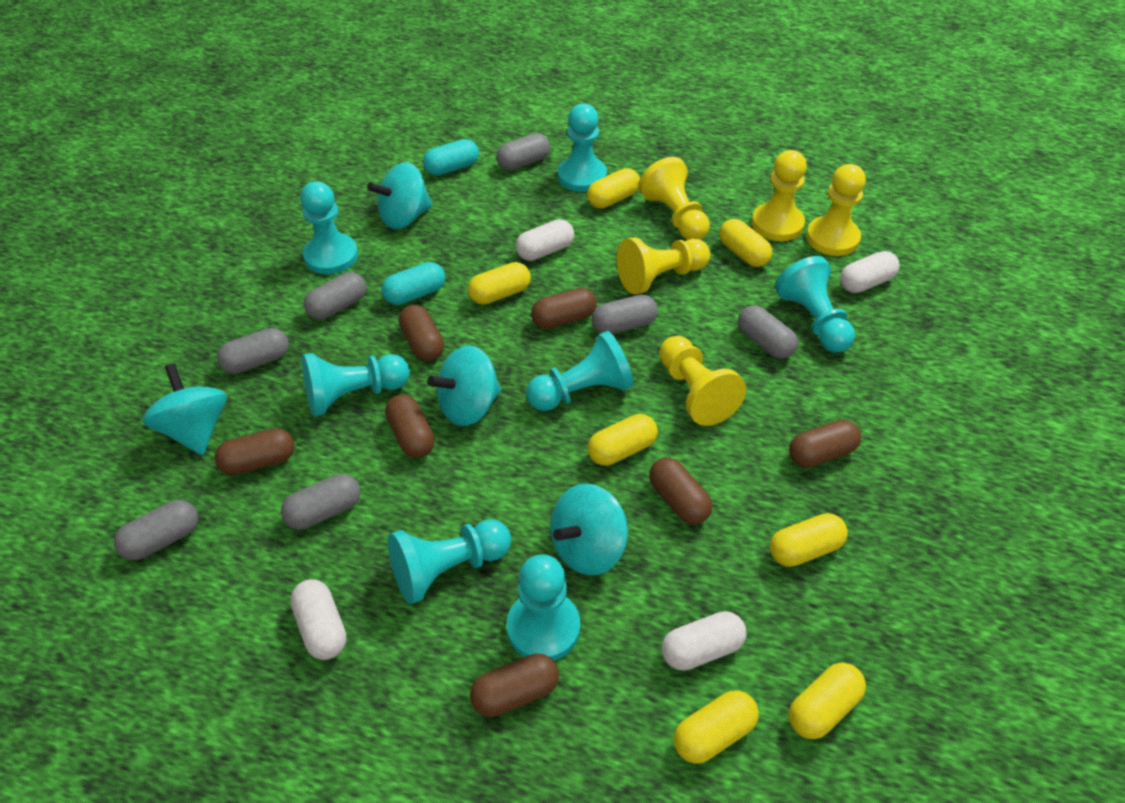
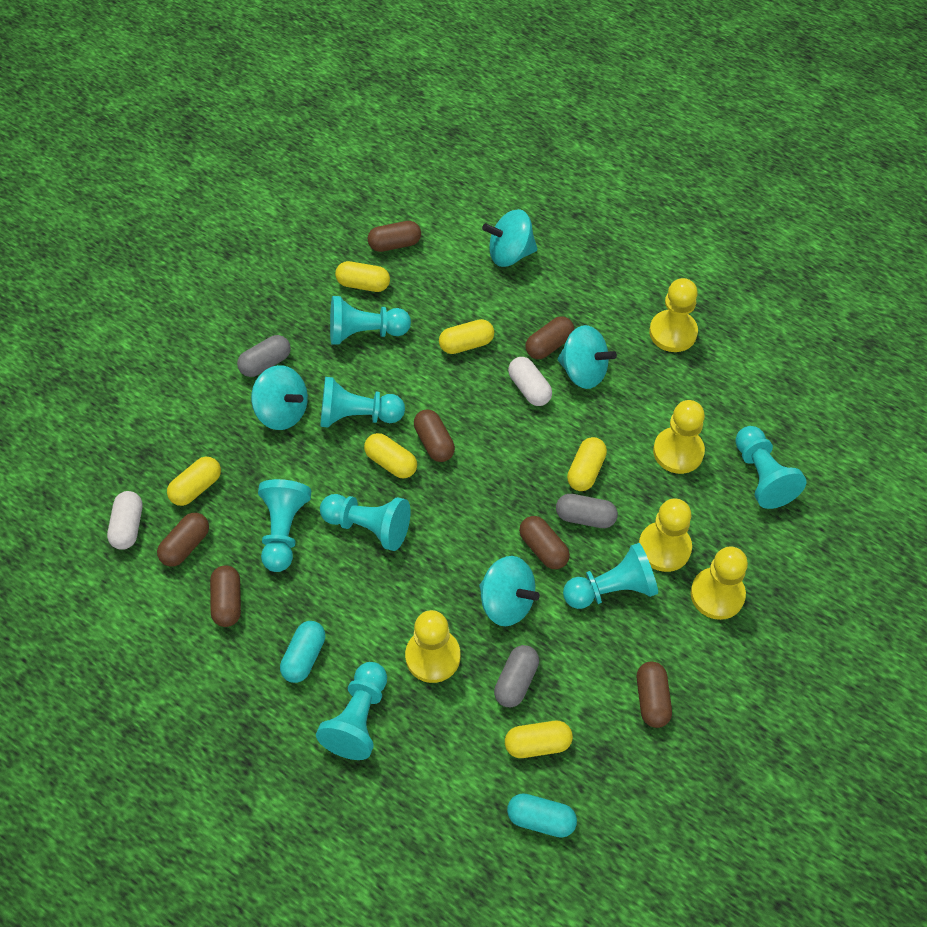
grey capsule: 7 -> 3
white capsule: 4 -> 2
yellow capsule: 7 -> 6

